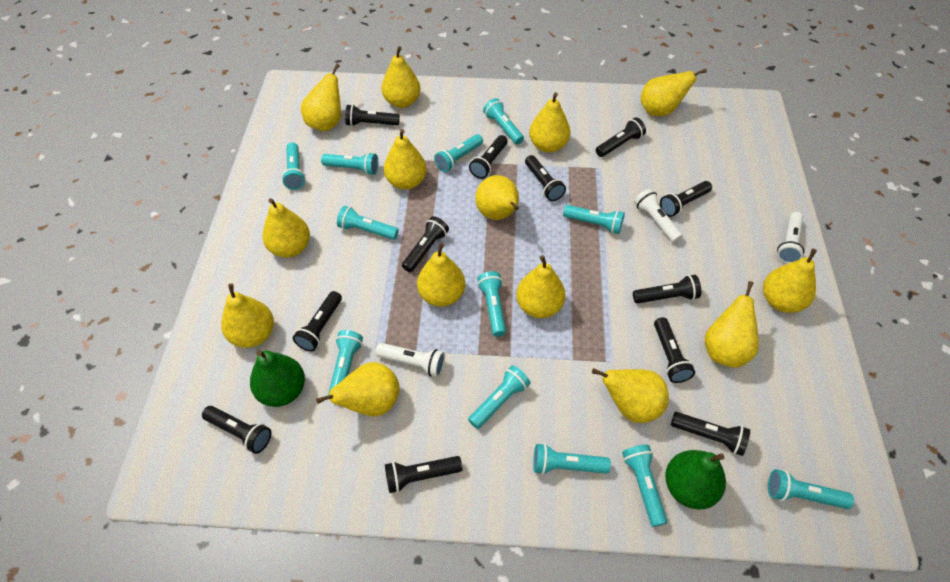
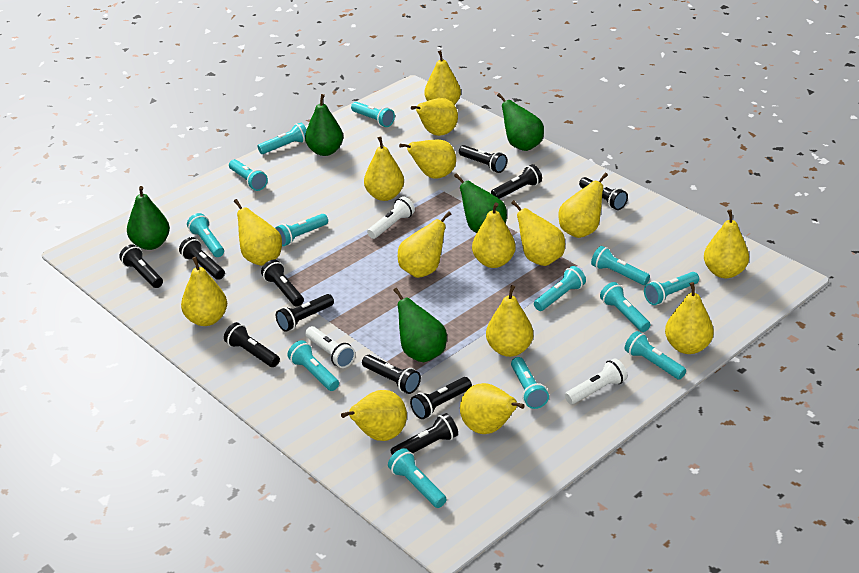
black flashlight: 12 -> 11
green pear: 2 -> 5
turquoise flashlight: 12 -> 13
yellow pear: 14 -> 15

